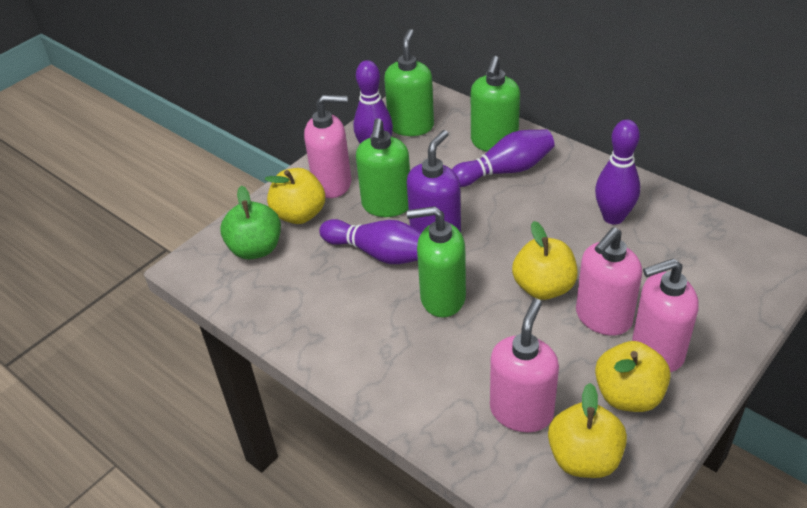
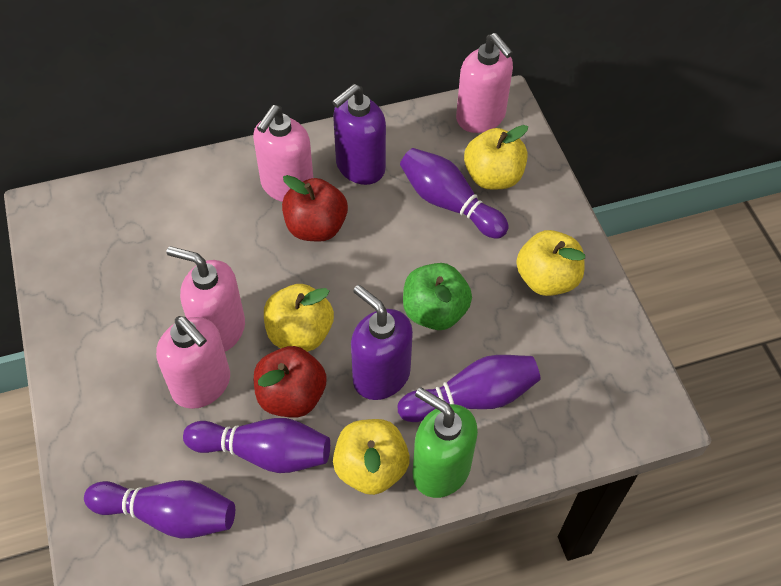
green soap dispenser: 4 -> 1
purple soap dispenser: 1 -> 2
red apple: 0 -> 2

